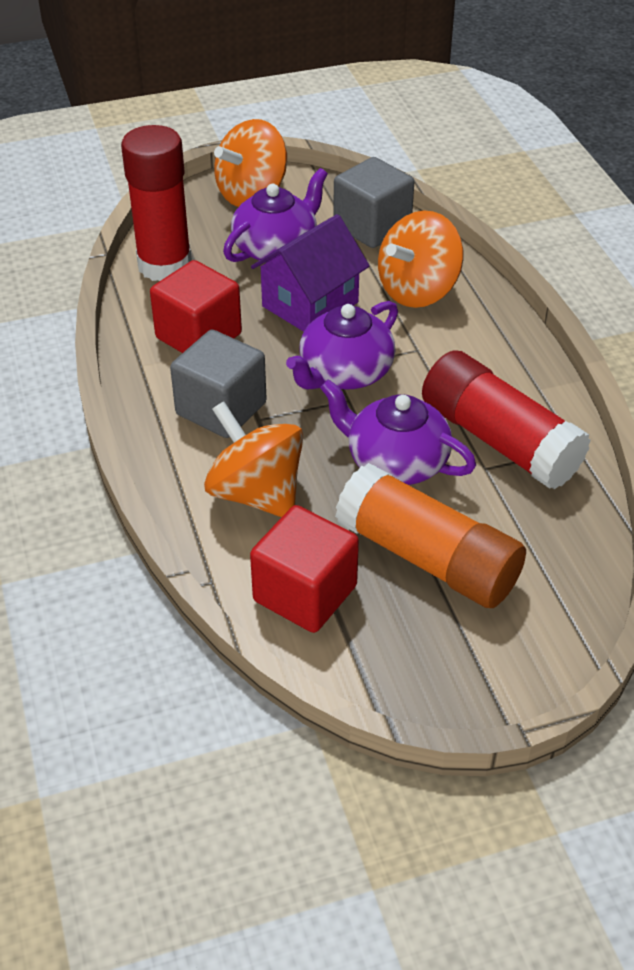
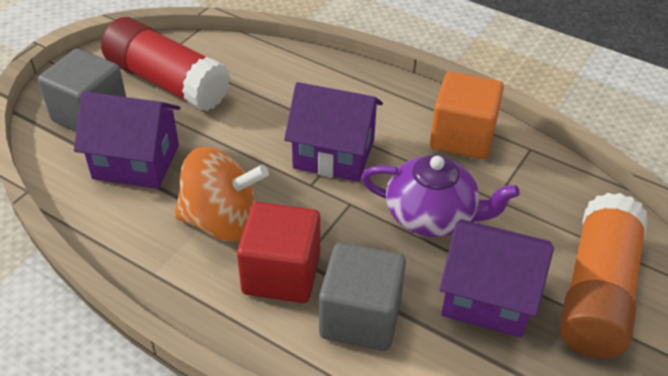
orange cube: 0 -> 1
orange spinning top: 3 -> 1
purple house: 1 -> 3
purple teapot: 3 -> 1
red cube: 2 -> 1
red glue stick: 2 -> 1

